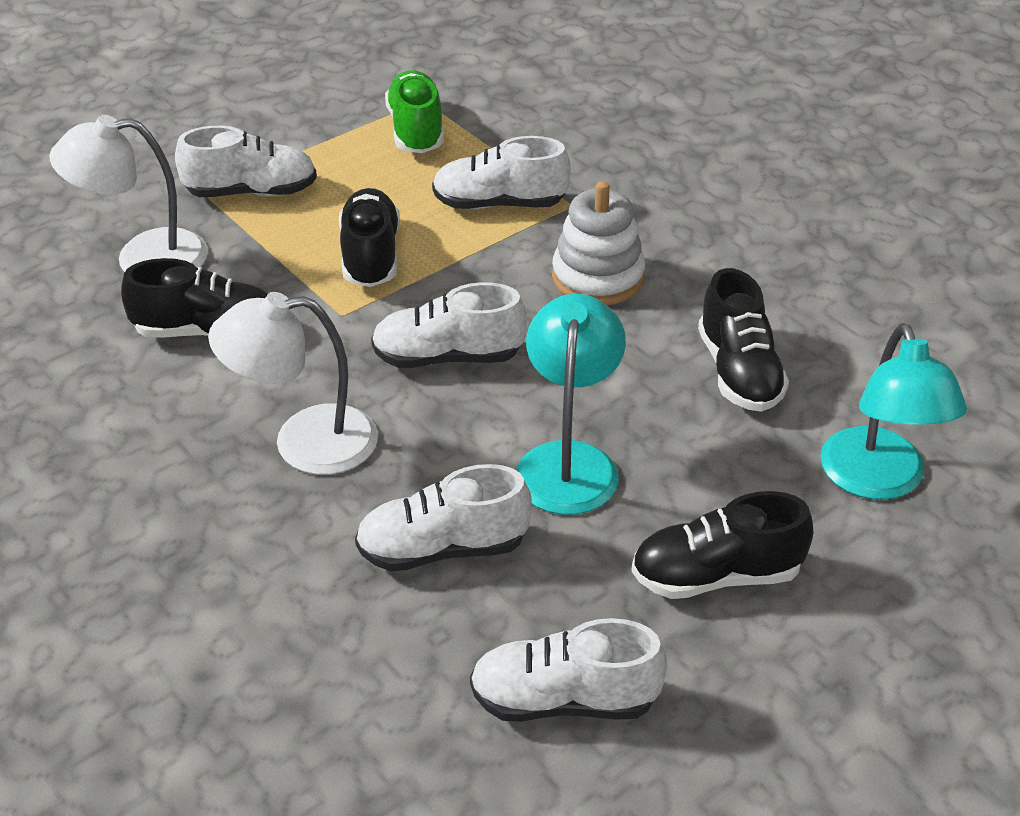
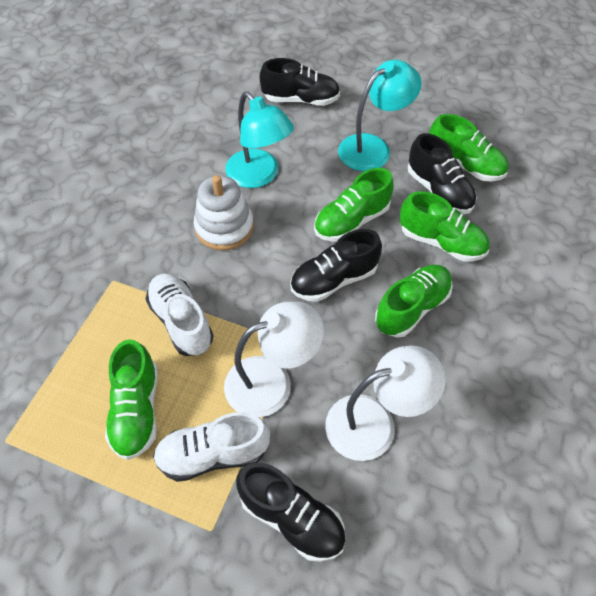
green shoe: 1 -> 5
white shoe: 5 -> 2

